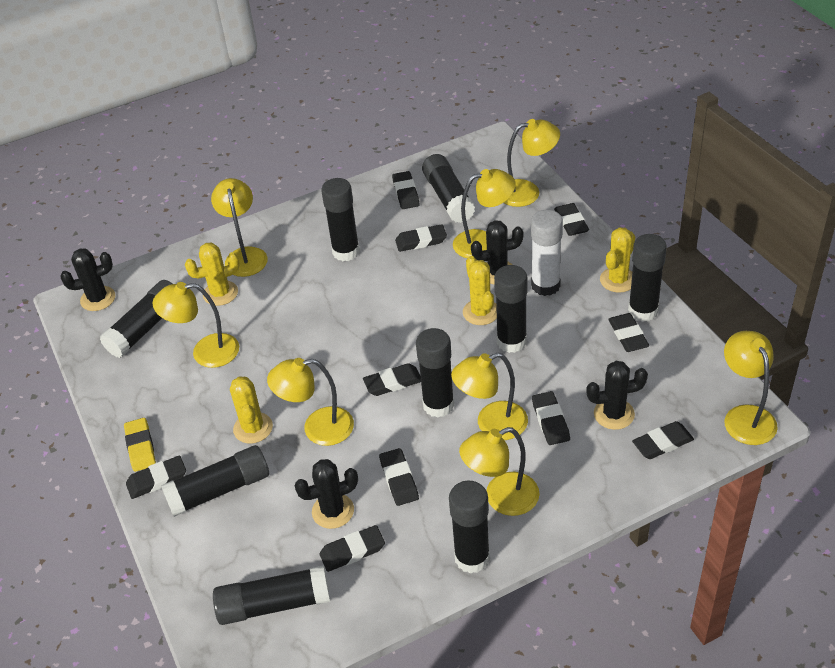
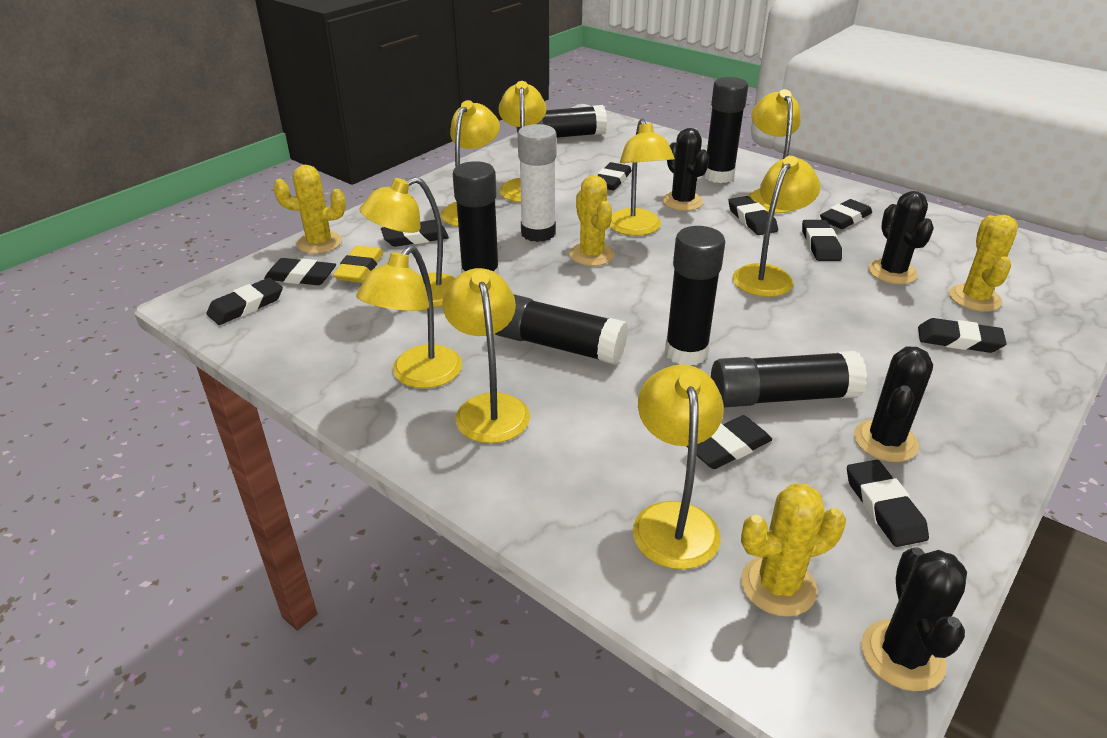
black glue stick: 9 -> 6
yellow lamp: 8 -> 9

